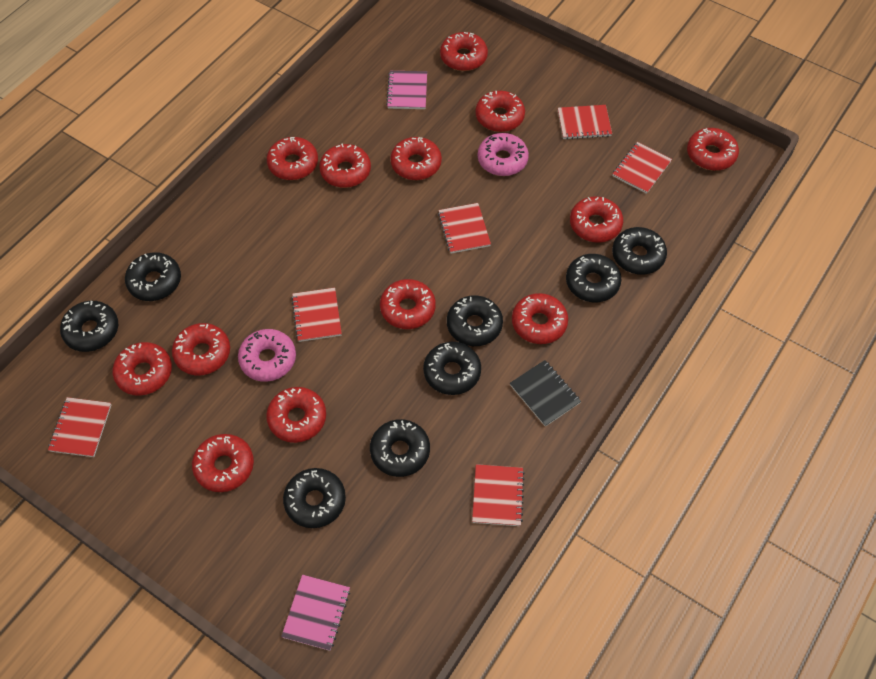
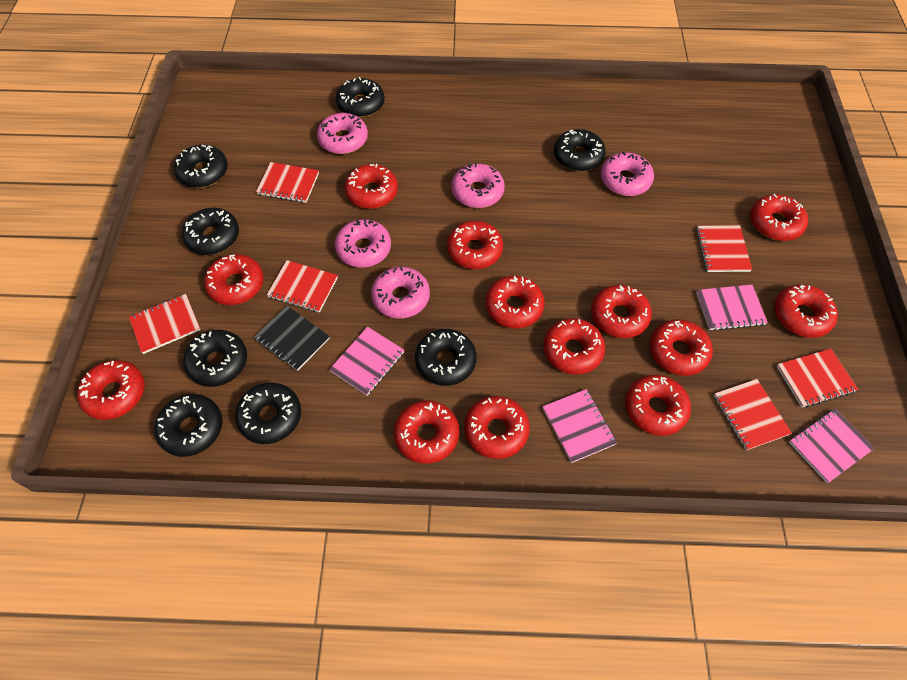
pink donut: 2 -> 5
pink notebook: 2 -> 4

